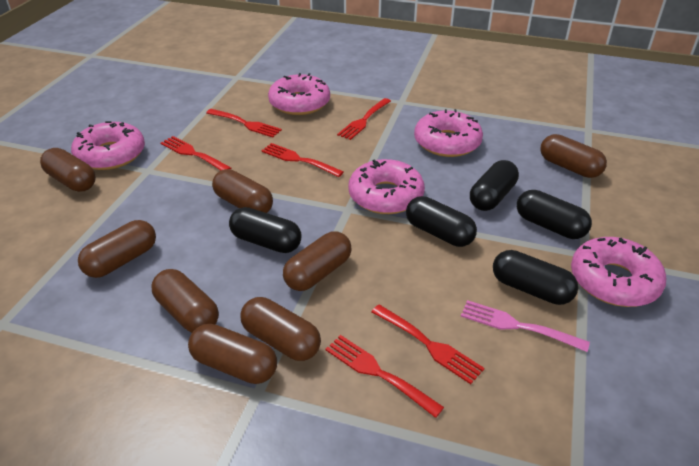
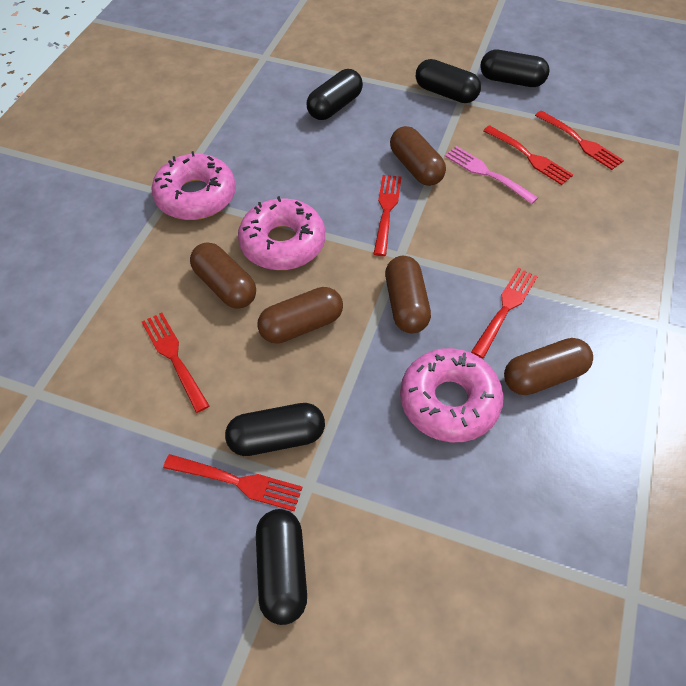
brown capsule: 8 -> 5
pink donut: 5 -> 3

